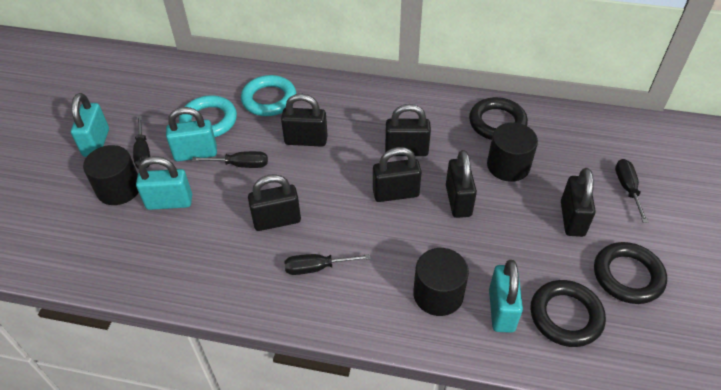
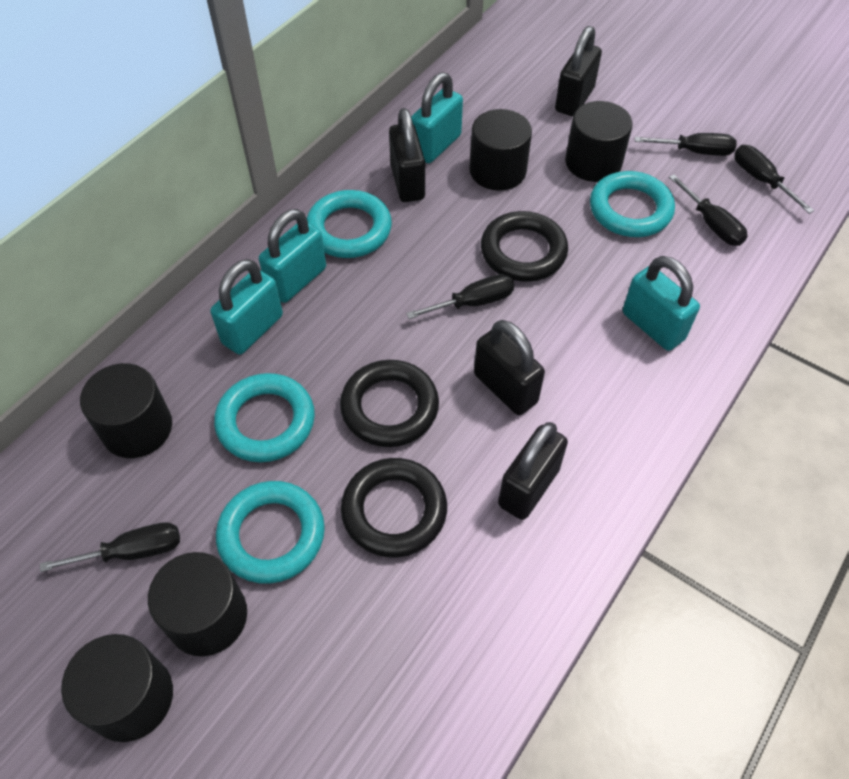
black cylinder: 3 -> 5
black padlock: 6 -> 4
black screwdriver: 4 -> 5
turquoise ring: 2 -> 4

